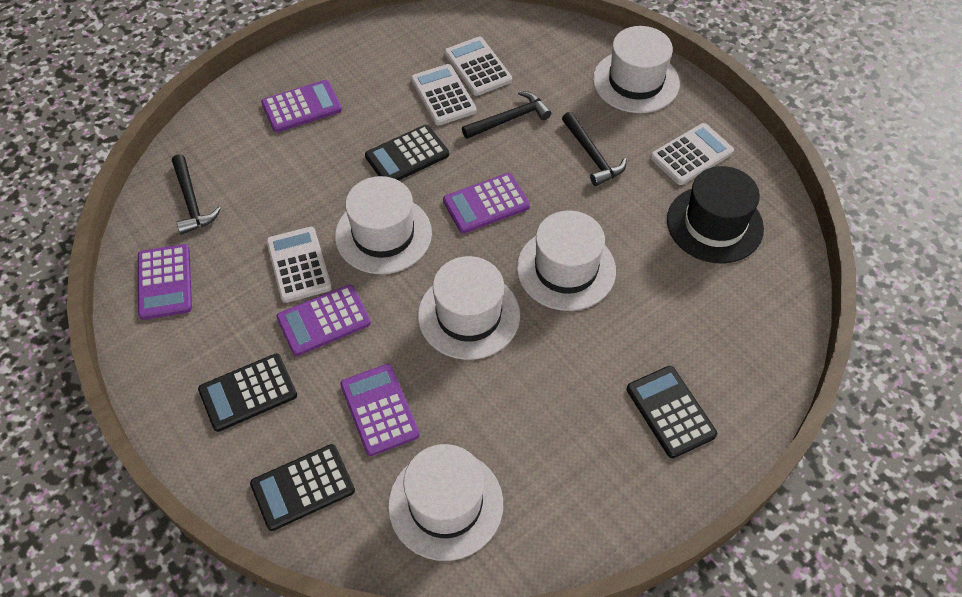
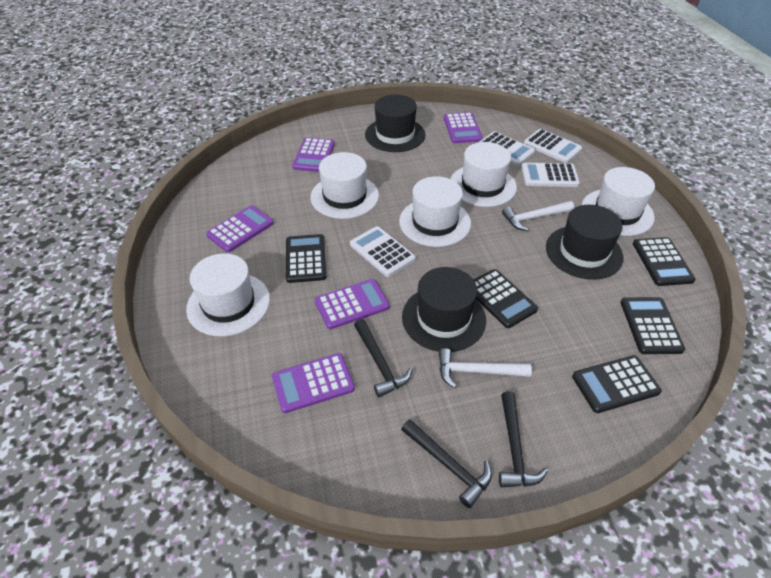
black calculator: 4 -> 5
black hat: 1 -> 3
white hammer: 0 -> 2

